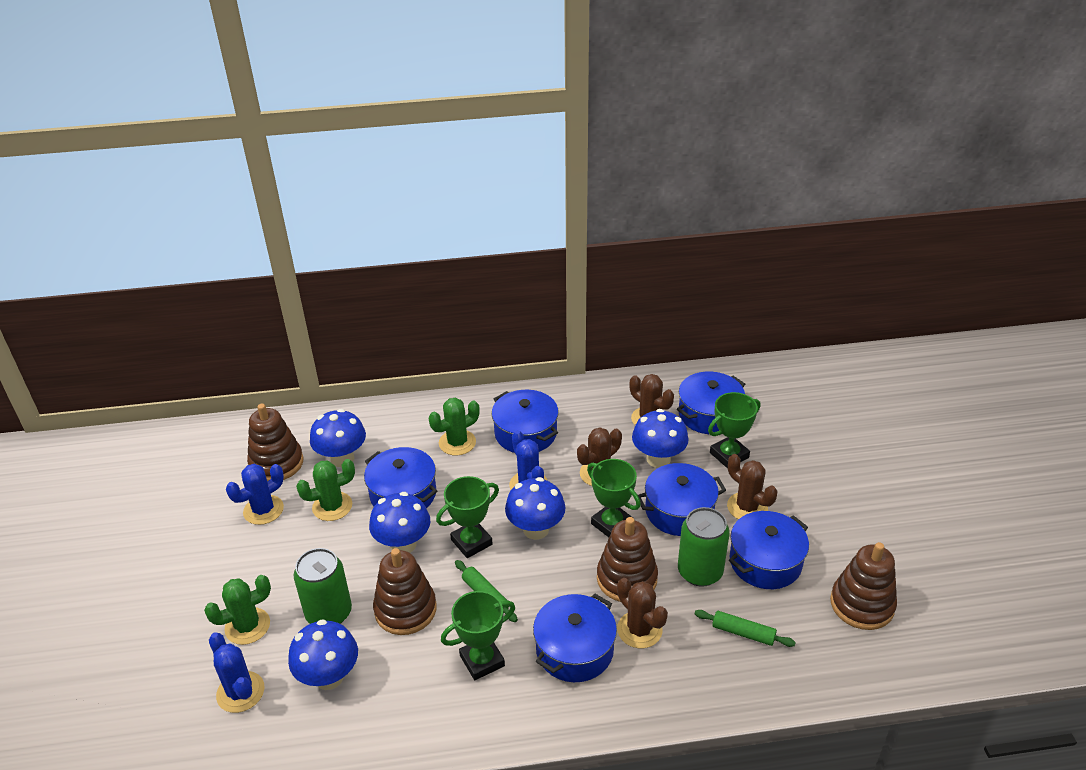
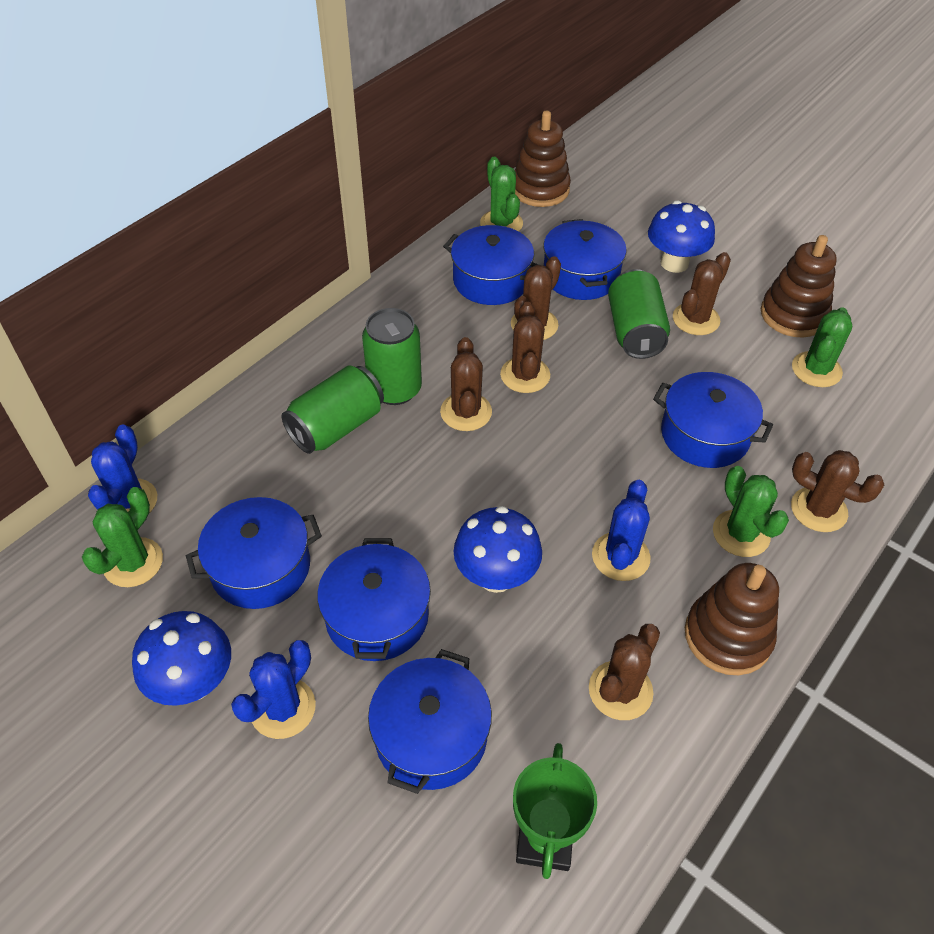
blue mushroom: 5 -> 3
brown cactus: 4 -> 6
brown stacking toy: 4 -> 3
green cactus: 3 -> 4
green can: 2 -> 3
green rolling pin: 2 -> 0
green trophy: 4 -> 1

